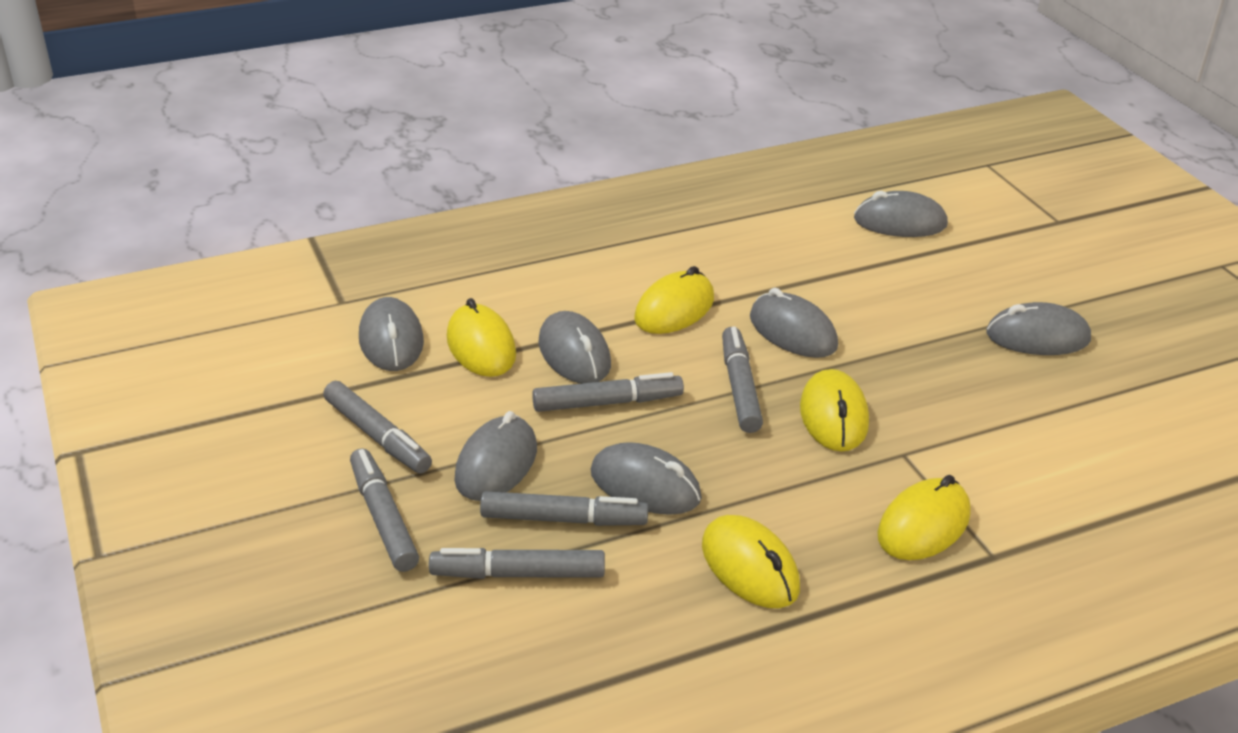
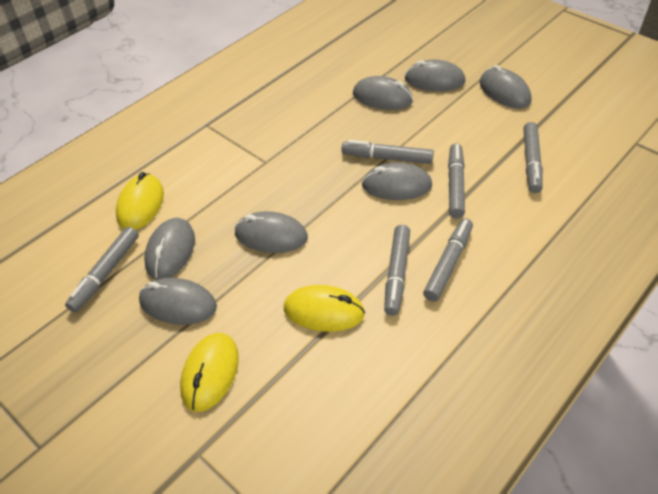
yellow mouse: 5 -> 3

